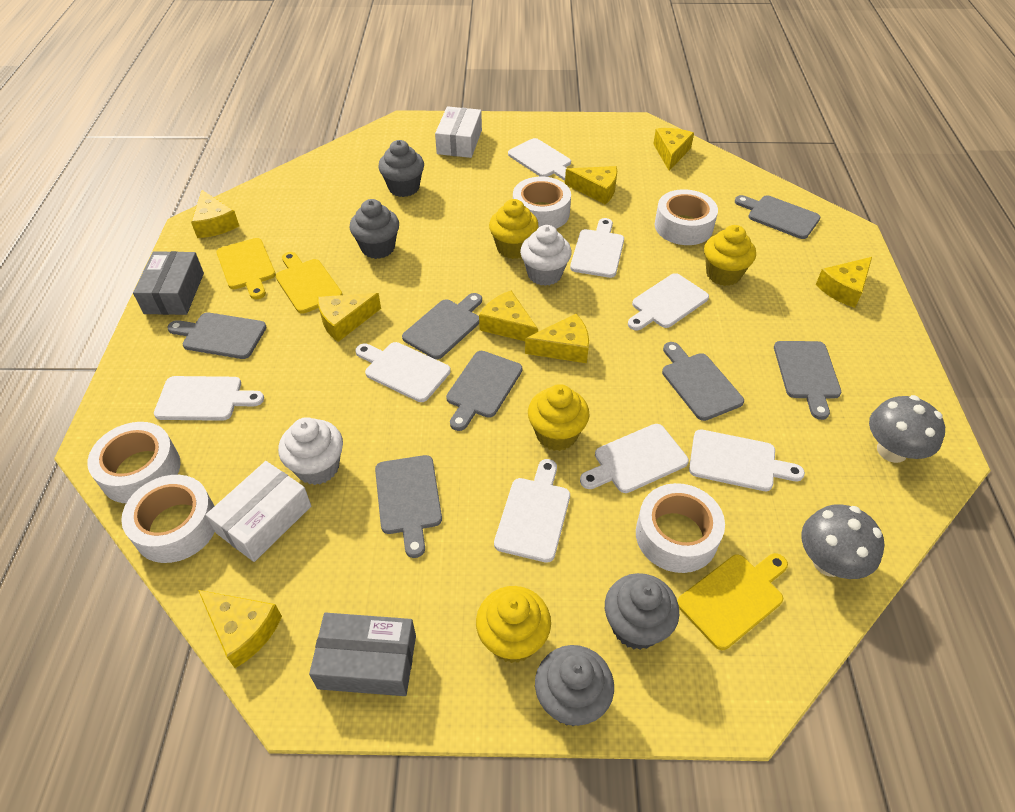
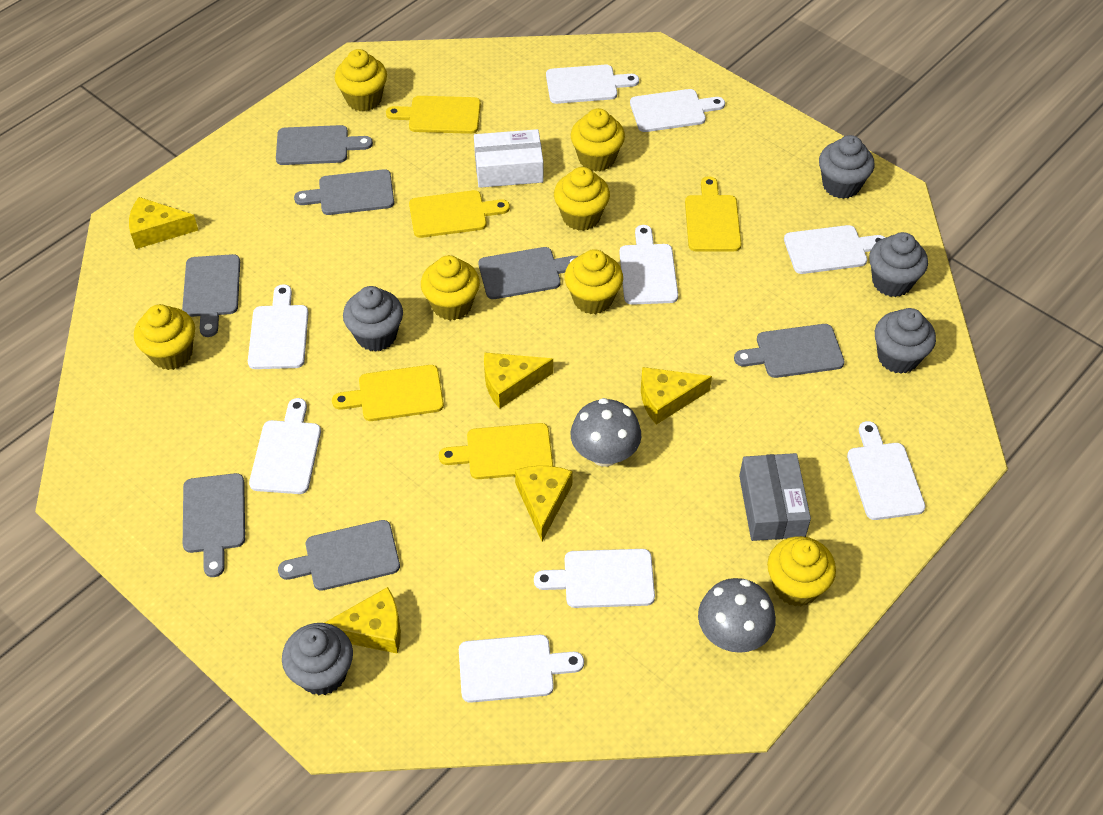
grey box: 2 -> 1
grey cupcake: 4 -> 5
white box: 2 -> 1
white cupcake: 2 -> 0
white cutting board: 8 -> 9
white tape: 5 -> 0
yellow cheese: 8 -> 5
yellow cupcake: 4 -> 7
yellow cutting board: 3 -> 5

